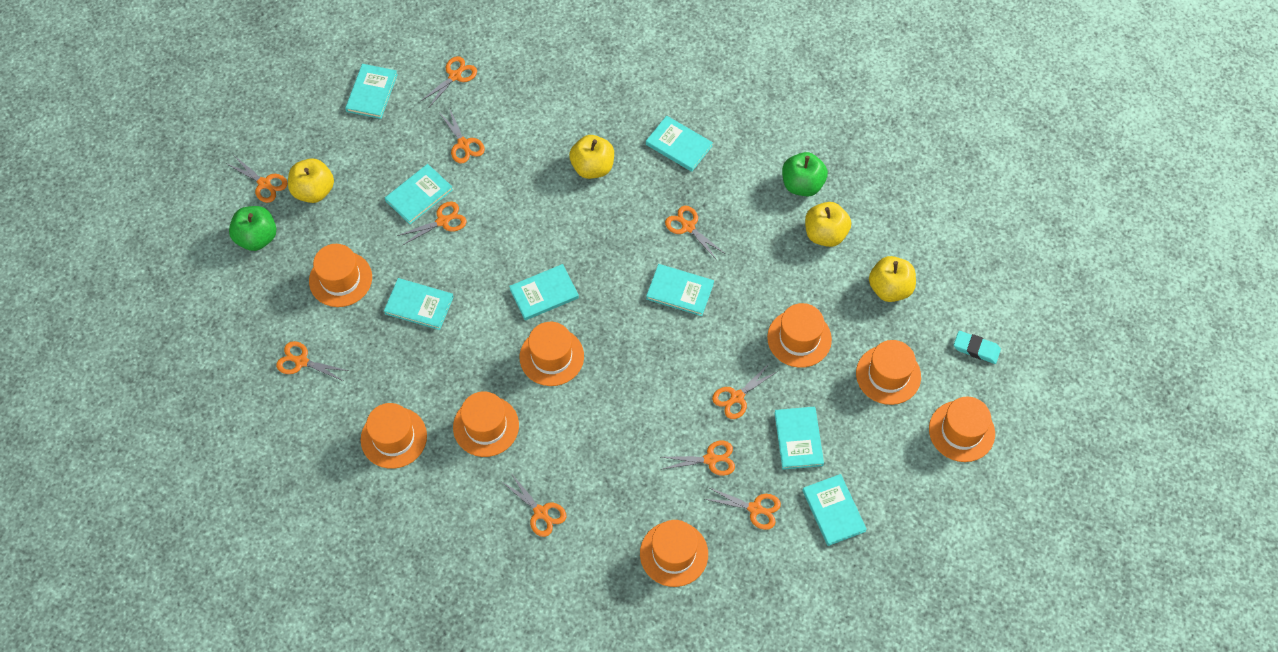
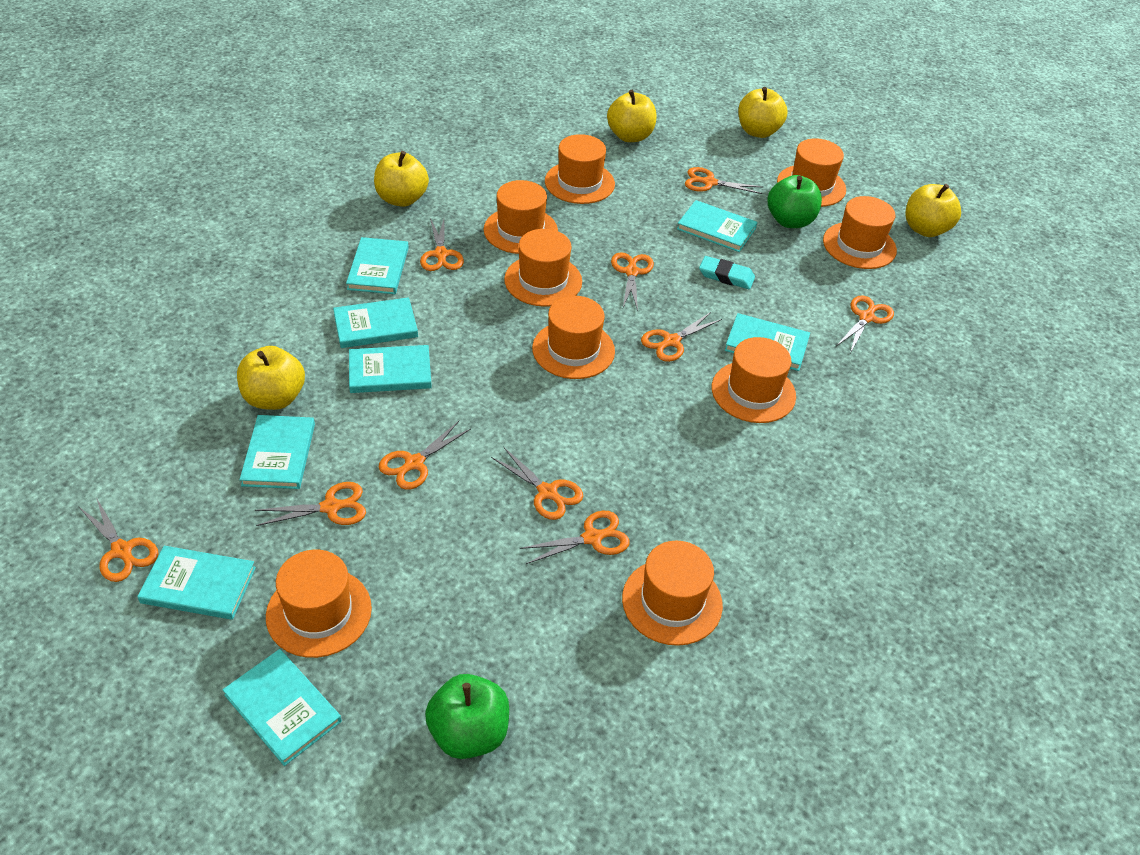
orange hat: 8 -> 9
yellow apple: 4 -> 5

